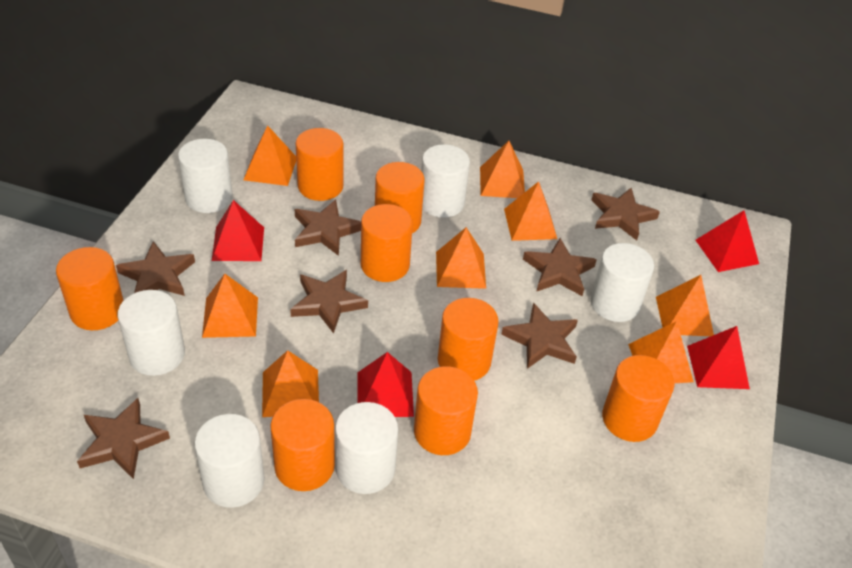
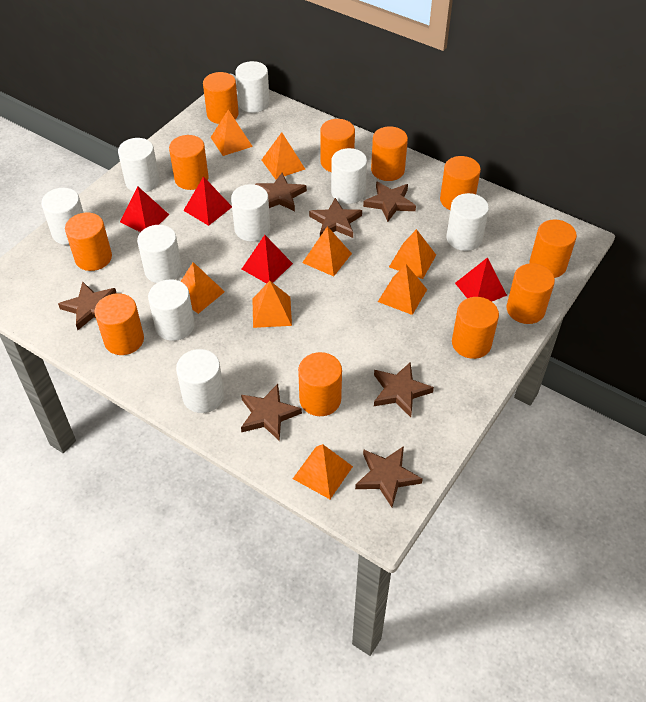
orange cylinder: 8 -> 11
white cylinder: 6 -> 9

